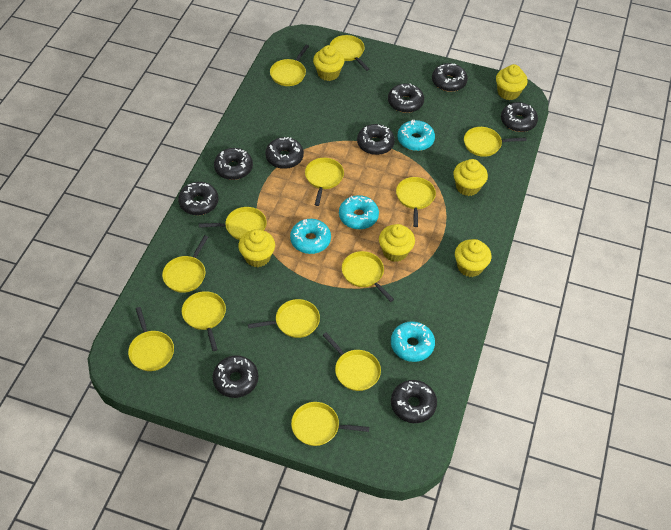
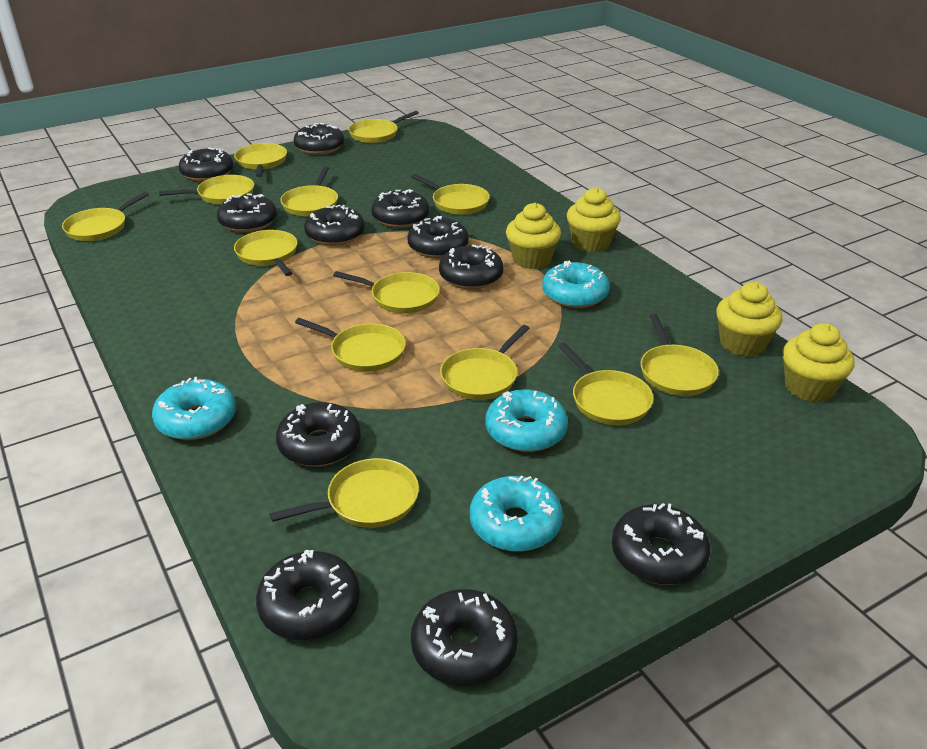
black donut: 9 -> 11
yellow cupcake: 6 -> 4

